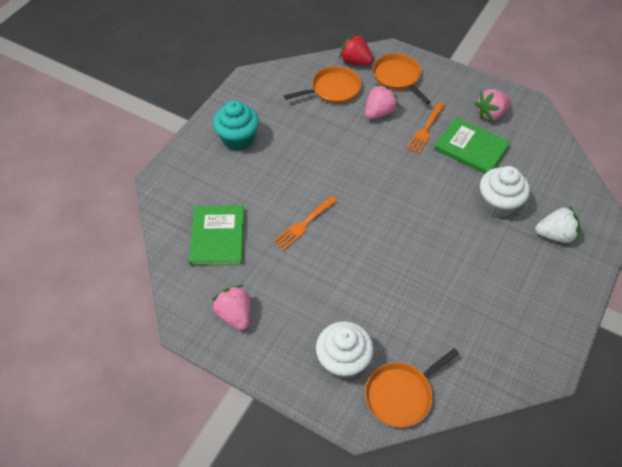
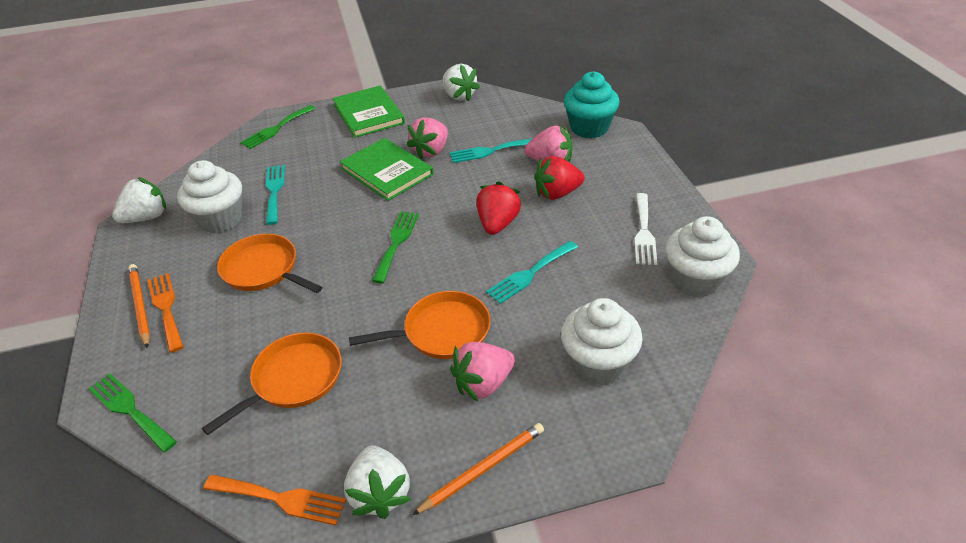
green fork: 0 -> 3
orange pencil: 0 -> 2
red strawberry: 1 -> 2
turquoise fork: 0 -> 3
white cupcake: 2 -> 3
white fork: 0 -> 1
white strawberry: 1 -> 3

